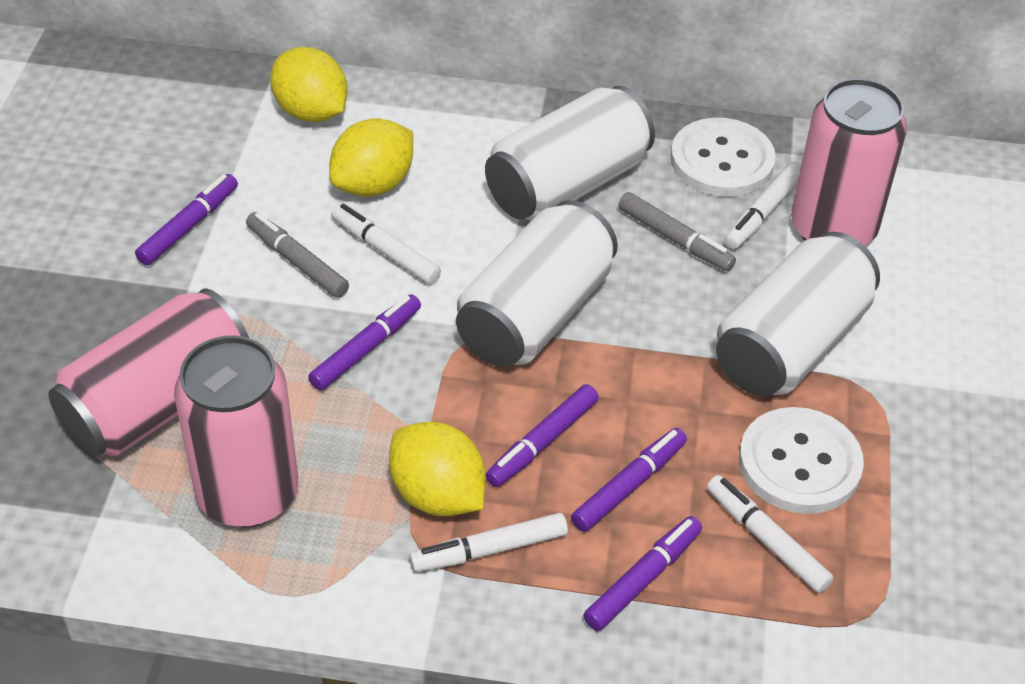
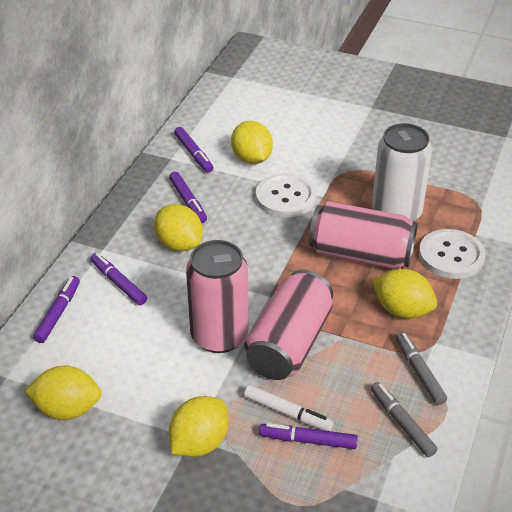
white can: 3 -> 1
white marker: 4 -> 1
yellow lemon: 3 -> 5

